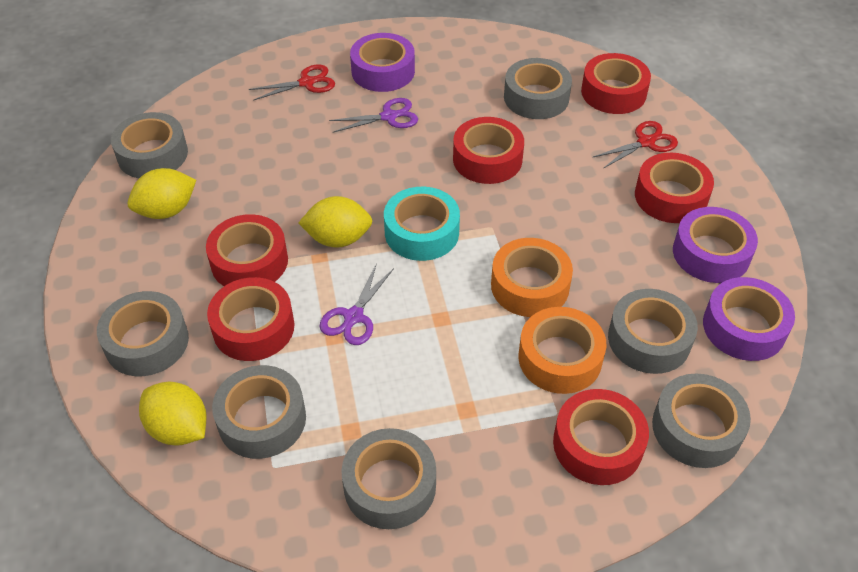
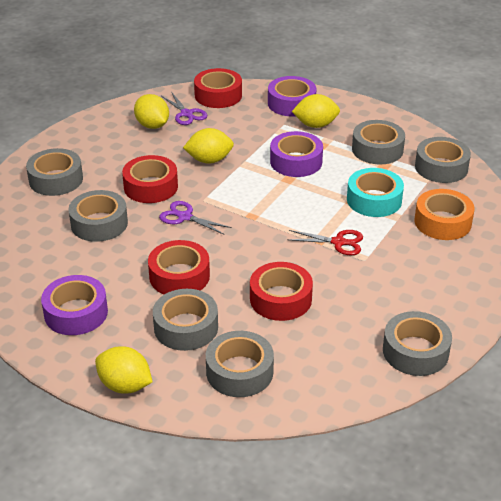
orange tape: 2 -> 1
red scissors: 2 -> 1
red tape: 6 -> 4
yellow lemon: 3 -> 4

